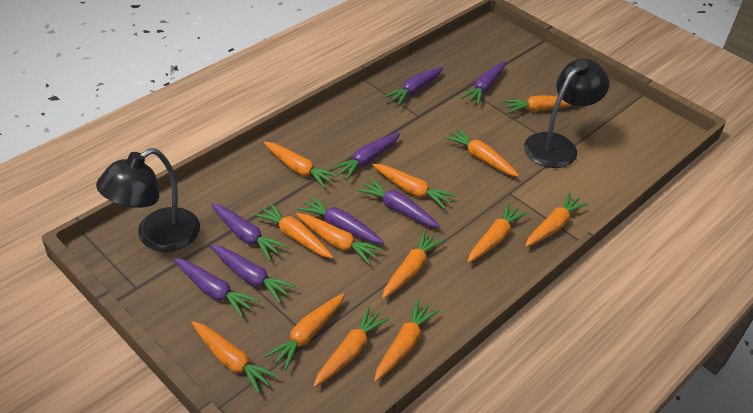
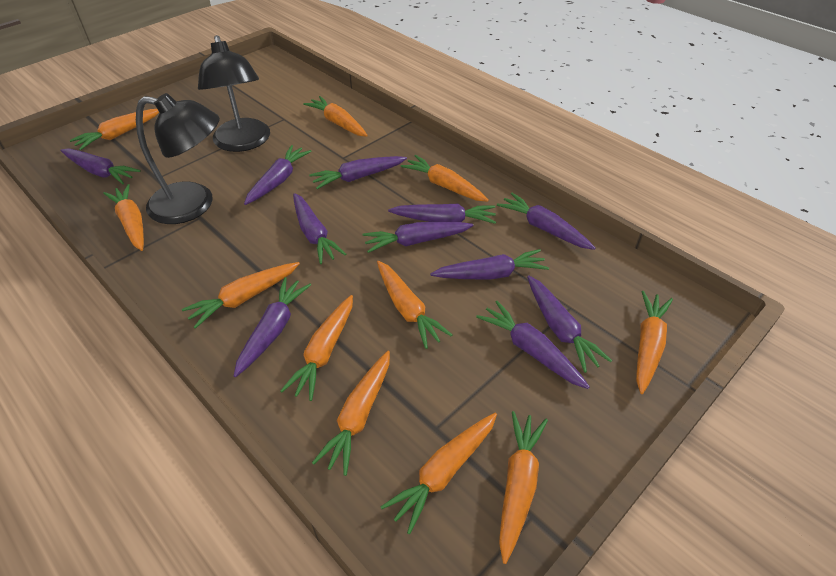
orange carrot: 13 -> 11
purple carrot: 8 -> 11

